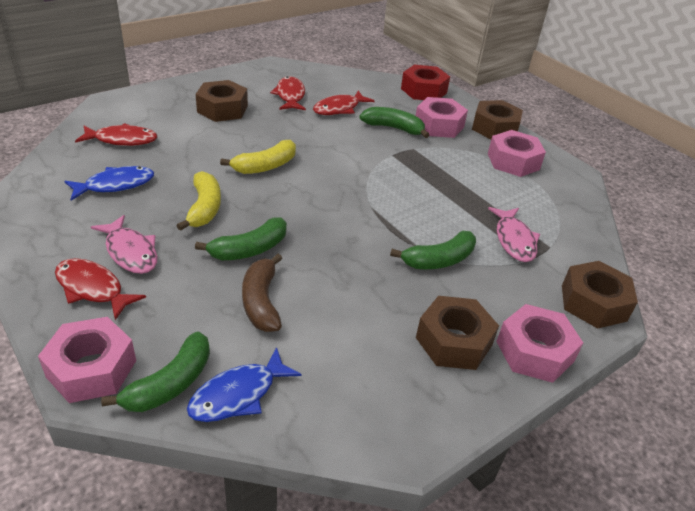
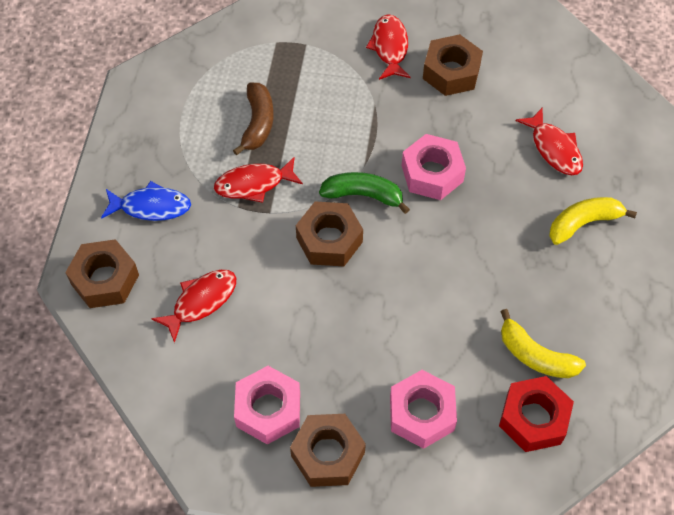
blue fish: 2 -> 1
green banana: 4 -> 1
pink fish: 2 -> 0
pink nut: 4 -> 3

